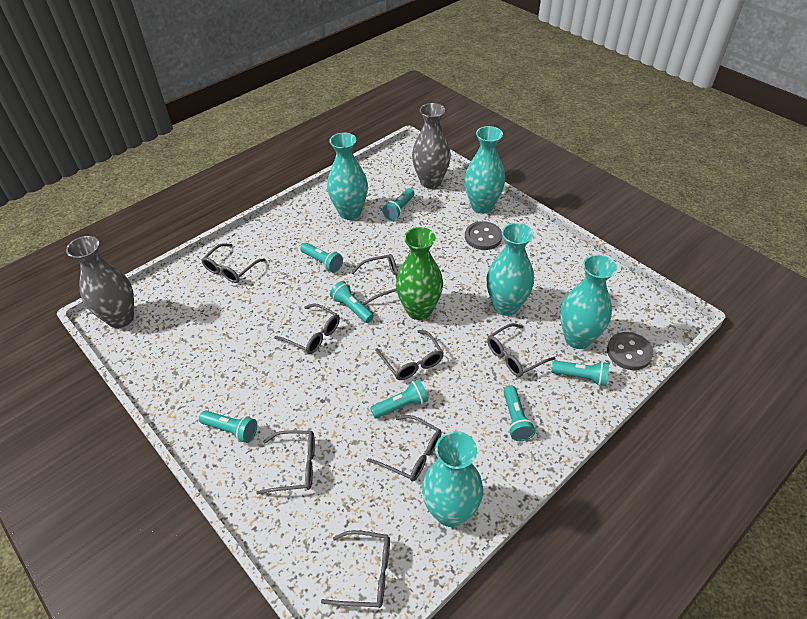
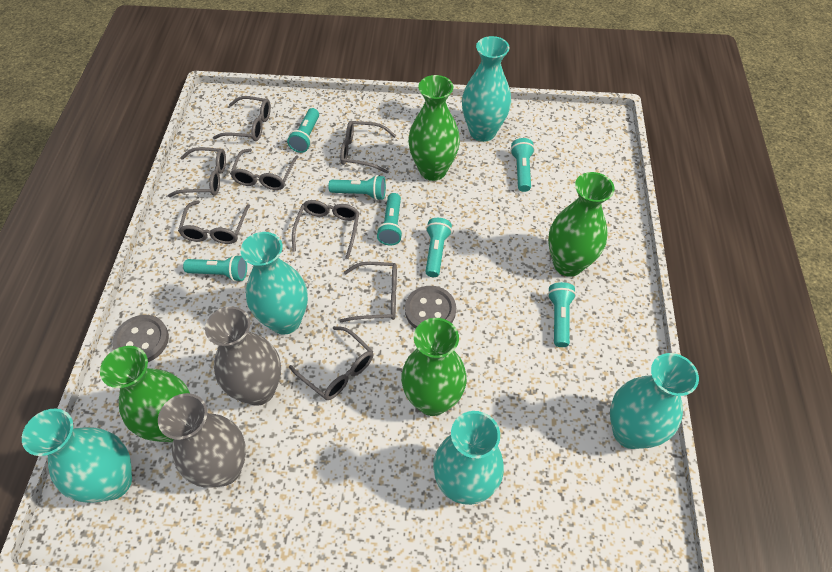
green vase: 1 -> 4

